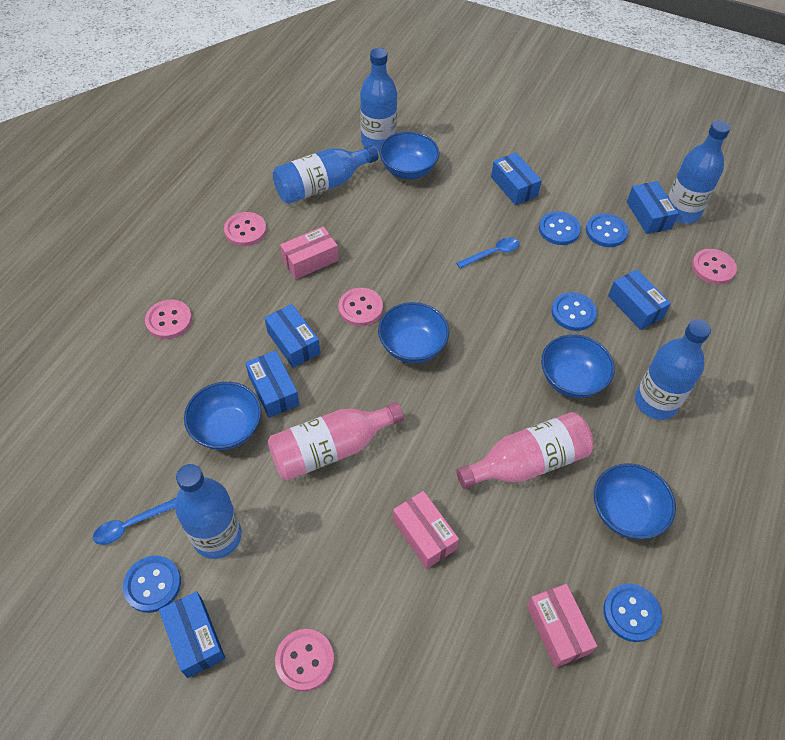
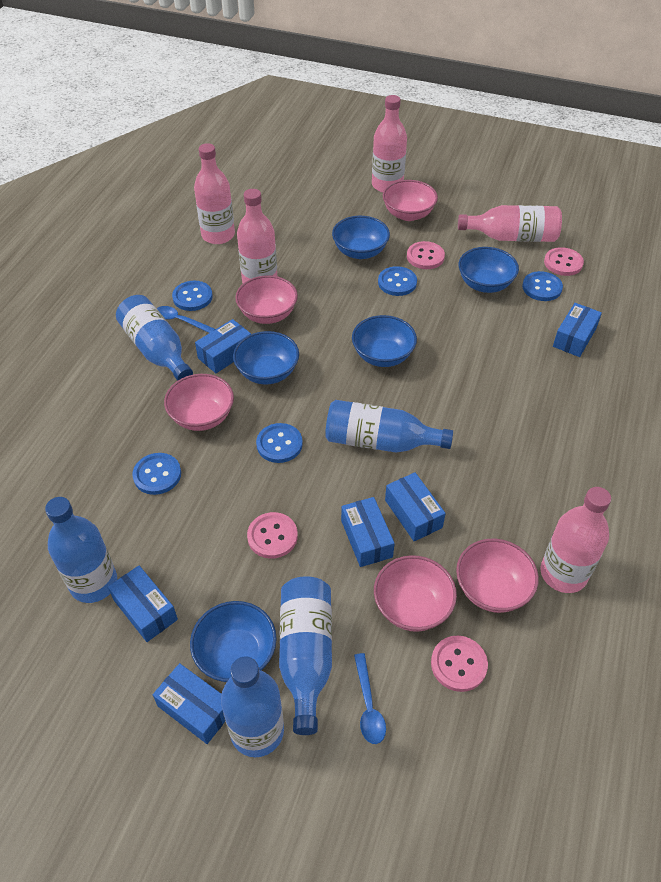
pink bottle: 2 -> 5
pink bowl: 0 -> 5
pink box: 3 -> 0
pink button: 5 -> 4

